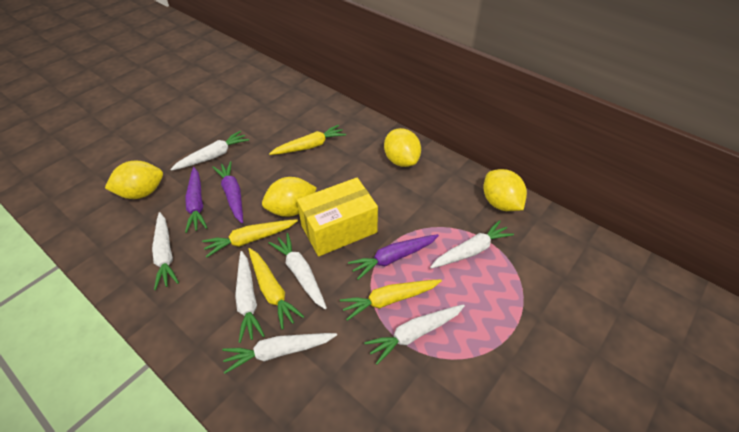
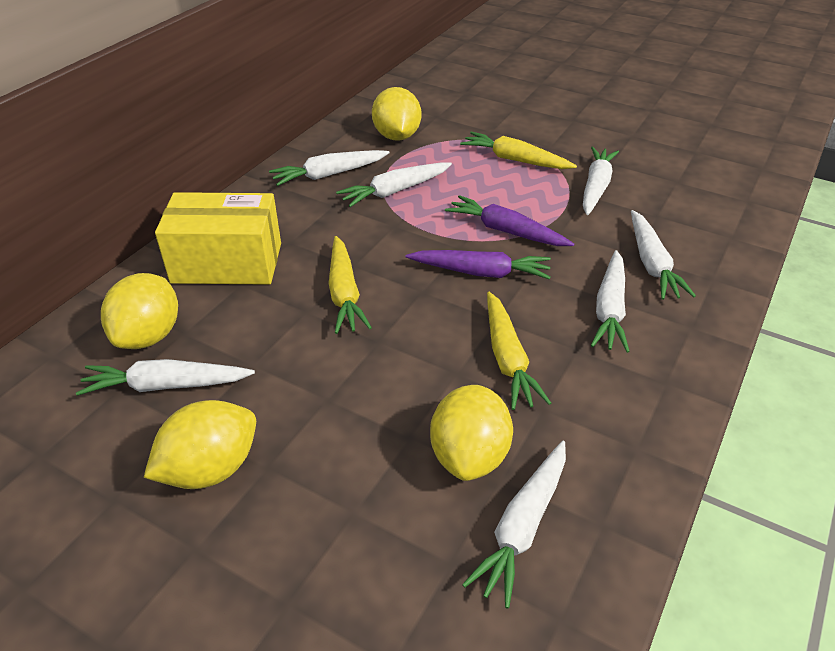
purple carrot: 3 -> 2
yellow carrot: 4 -> 3

